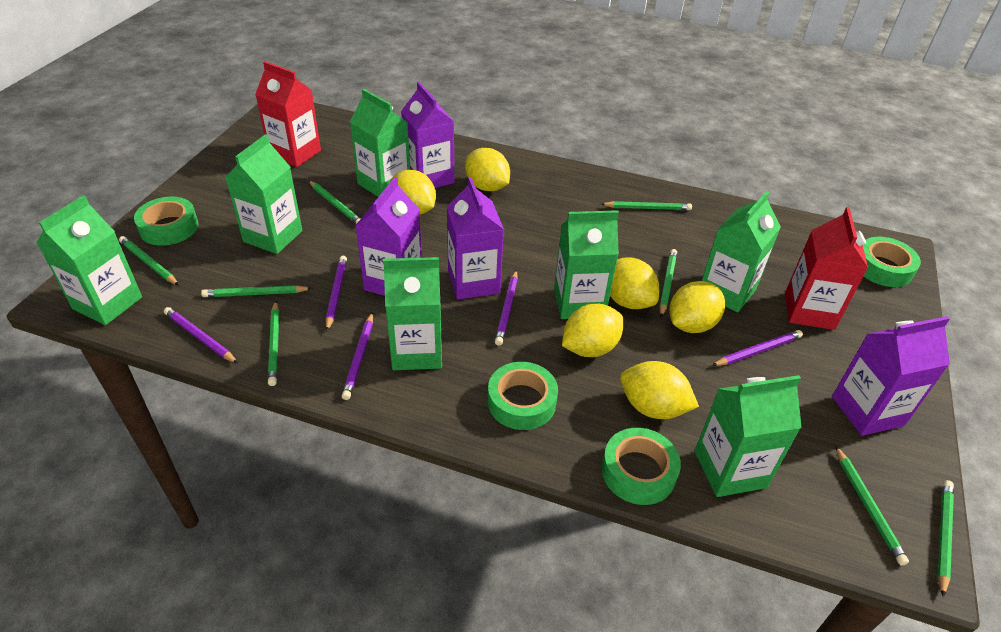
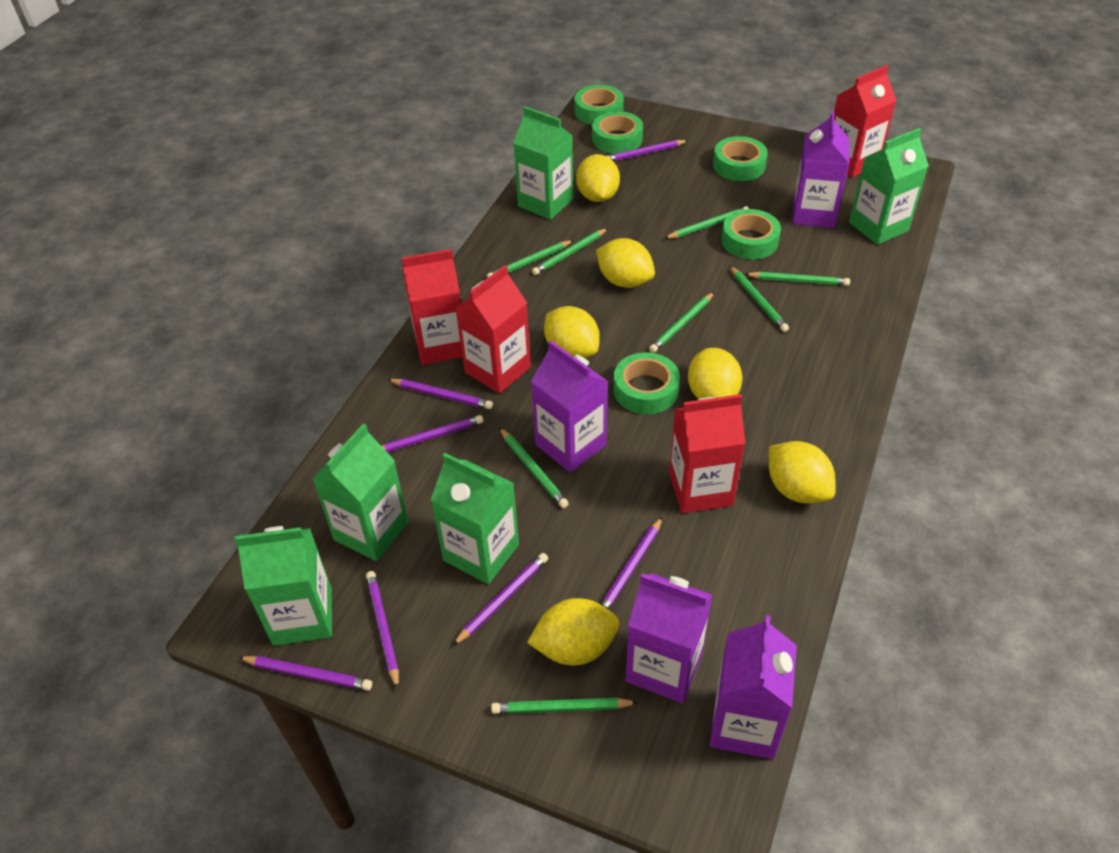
green carton: 7 -> 5
green tape: 4 -> 5
purple pencil: 5 -> 7
red carton: 2 -> 4

